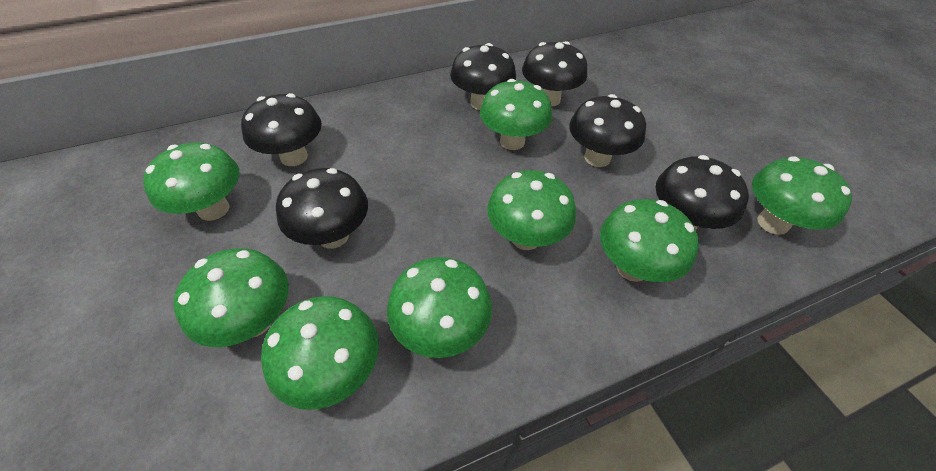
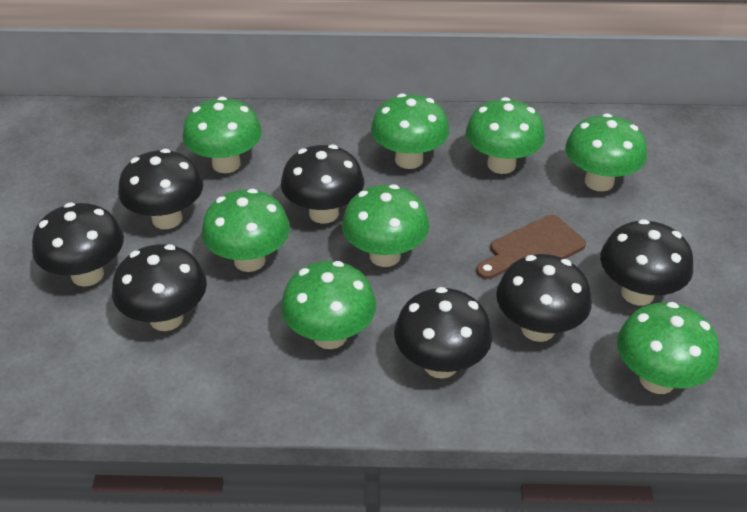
black mushroom: 6 -> 7
brown cutting board: 0 -> 1

